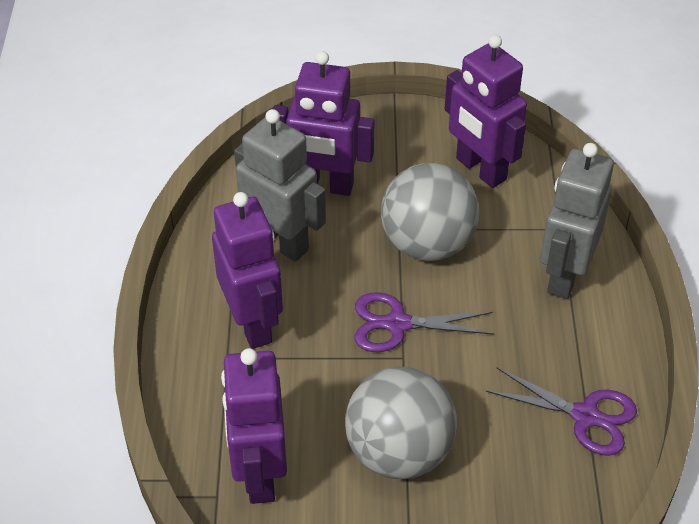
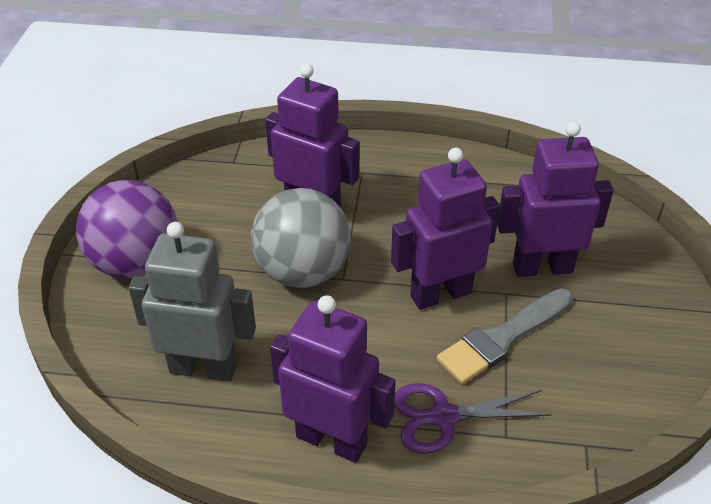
grey ball: 2 -> 1
grey brush: 0 -> 1
grey robot: 2 -> 1
purple ball: 0 -> 1
purple scissors: 2 -> 1

